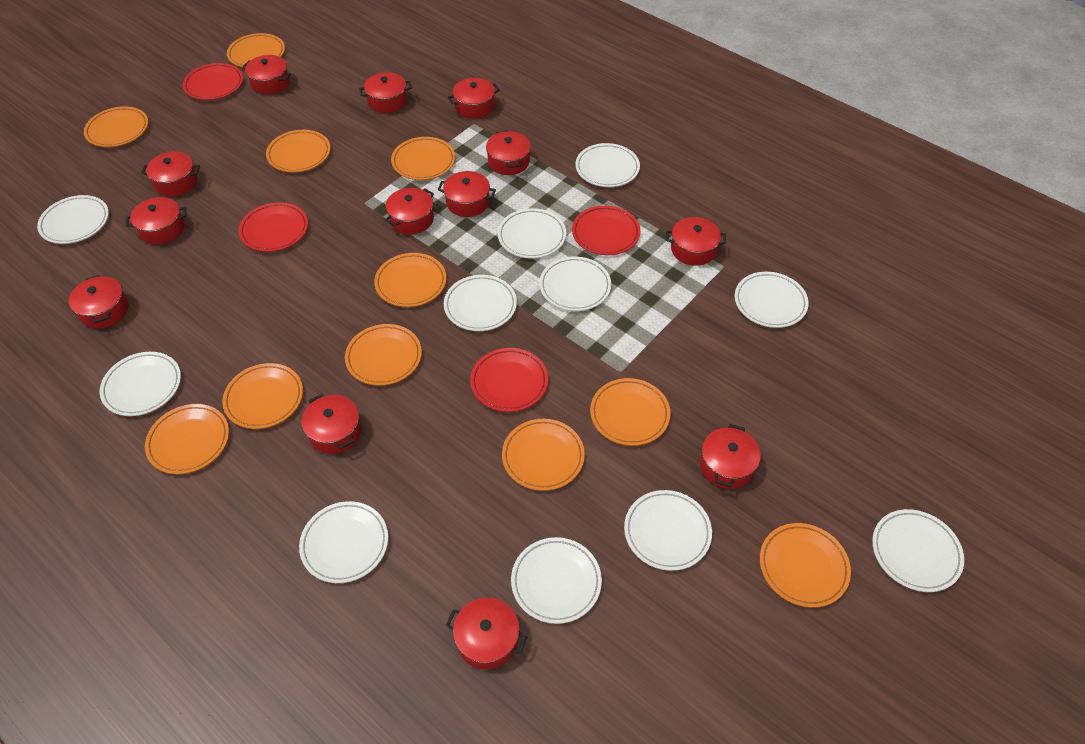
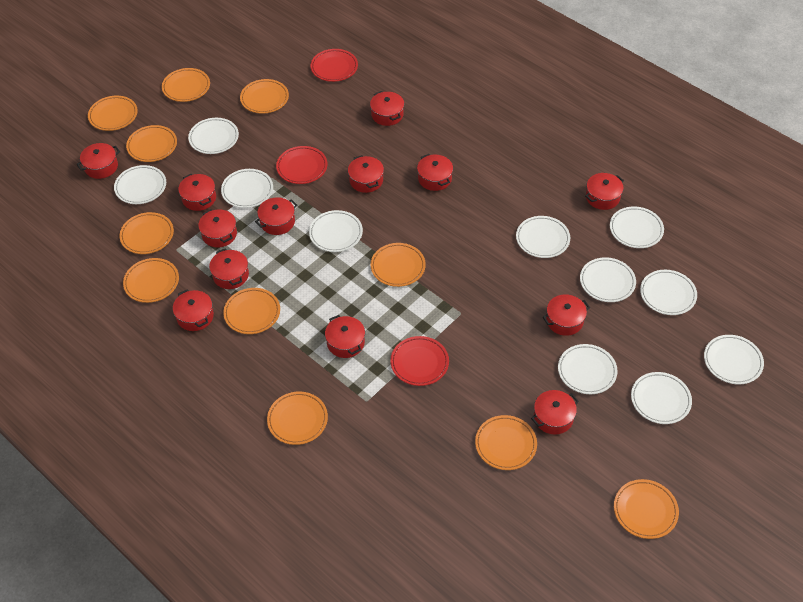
red plate: 4 -> 3

